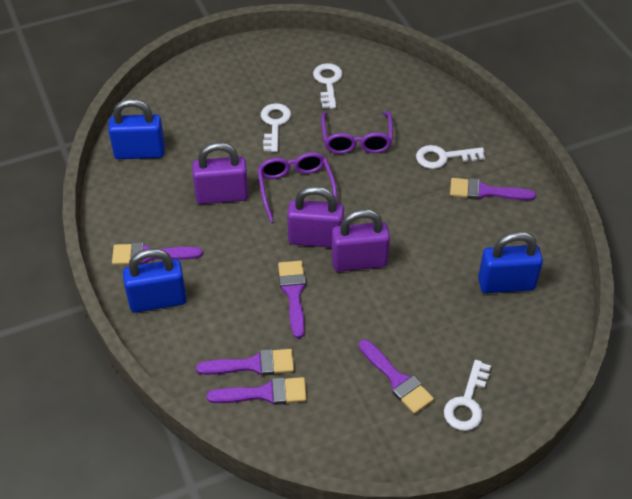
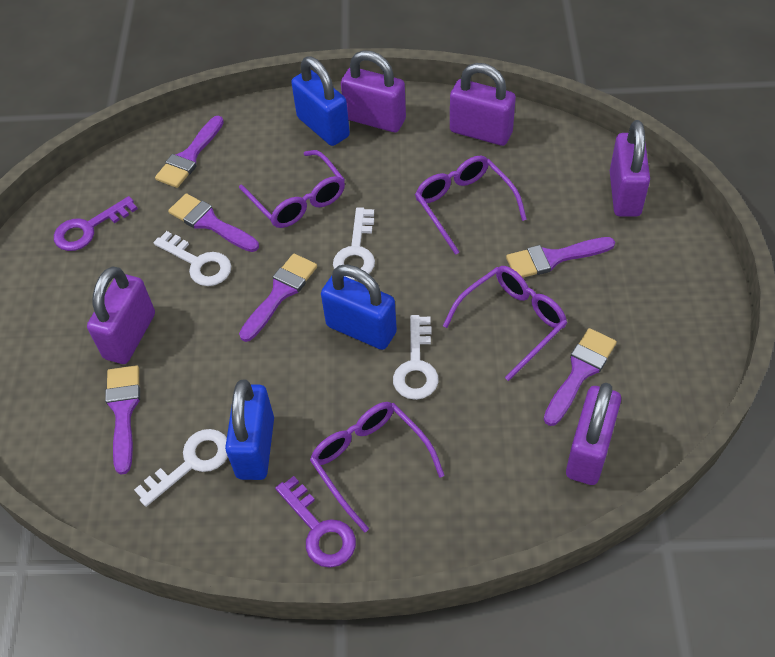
purple glasses: 2 -> 4
purple key: 0 -> 2
purple padlock: 3 -> 5

